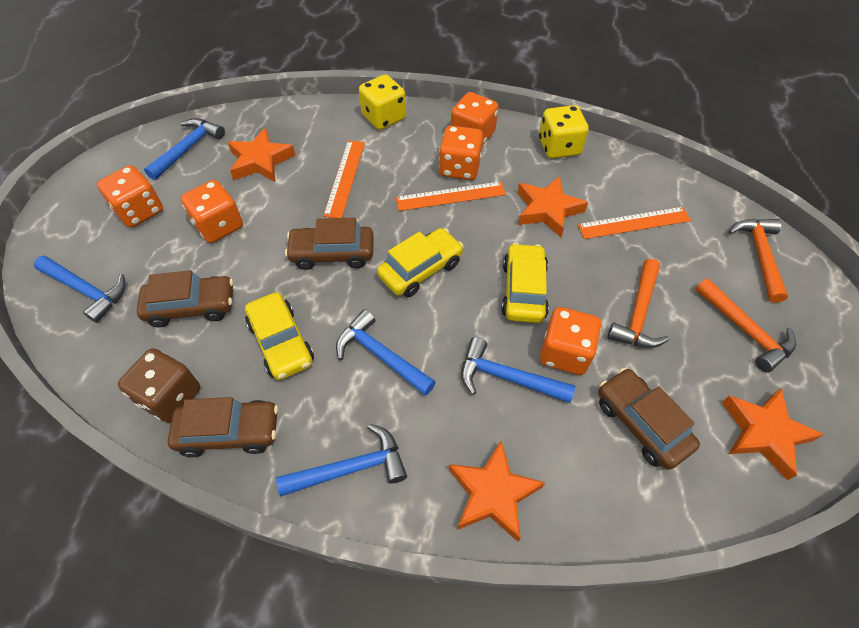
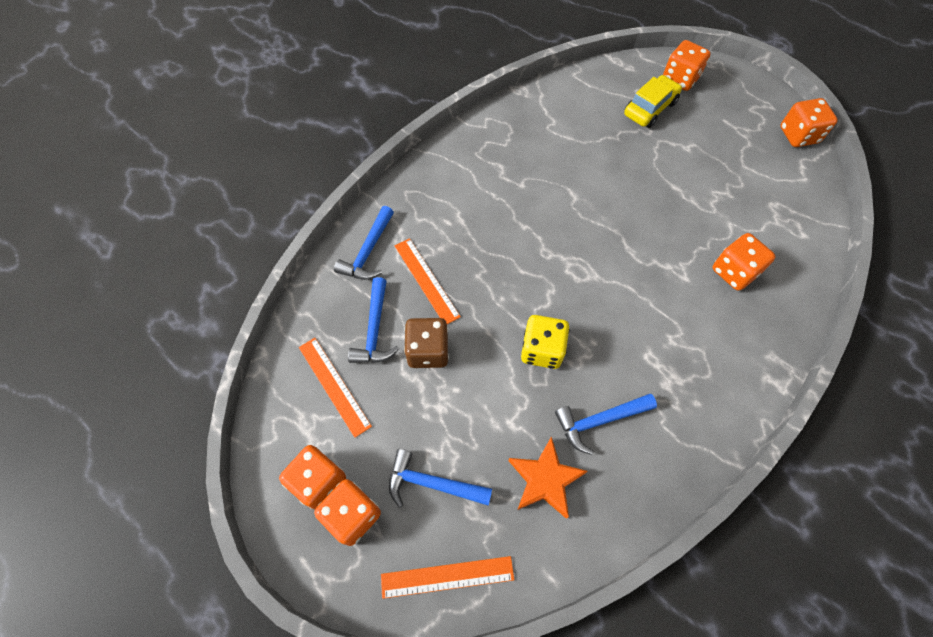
blue hammer: 5 -> 4
brown car: 4 -> 0
orange hammer: 3 -> 0
orange star: 4 -> 1
yellow car: 3 -> 1
yellow dice: 2 -> 1

